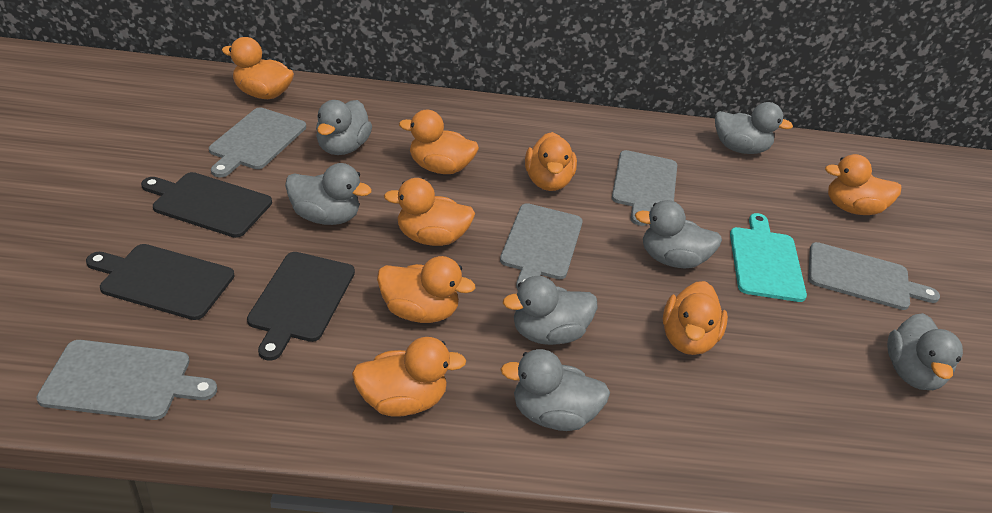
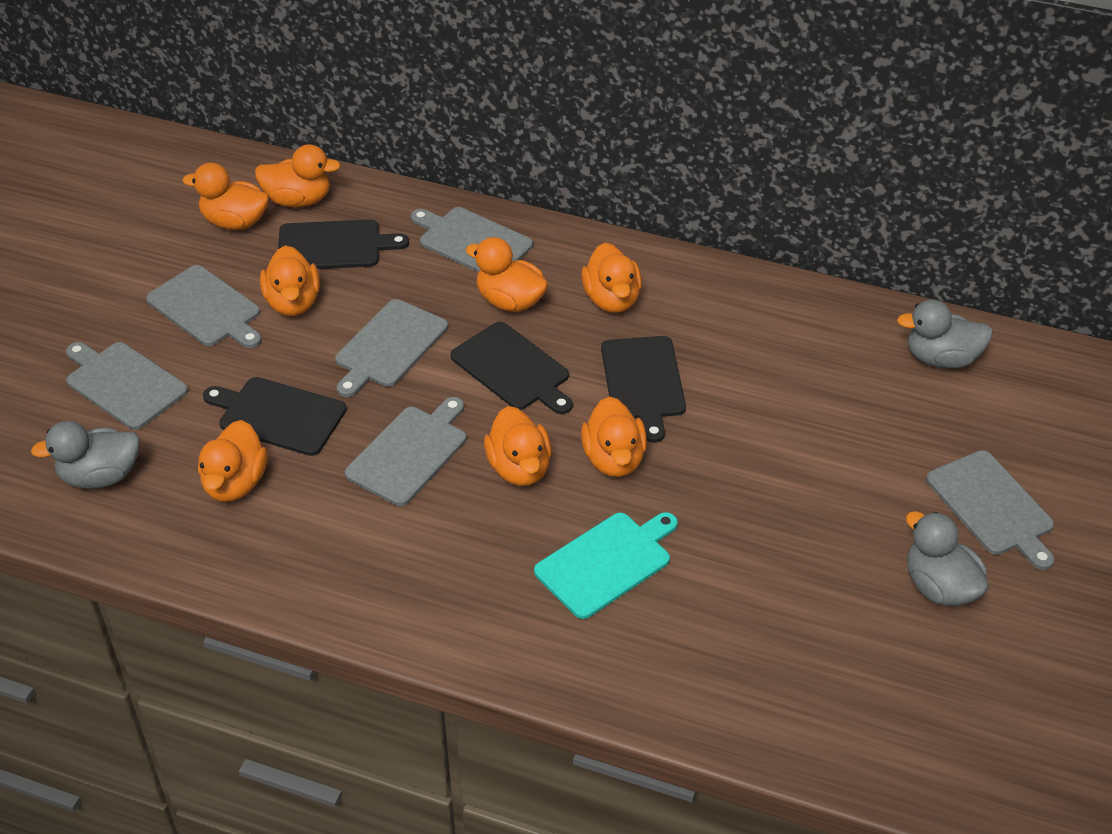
black cutting board: 3 -> 4
grey cutting board: 5 -> 6
grey duck: 7 -> 3

